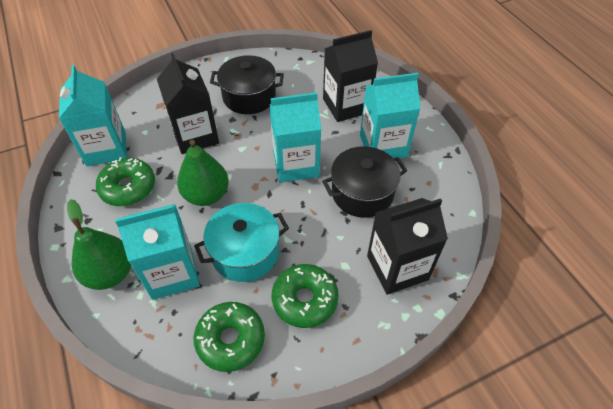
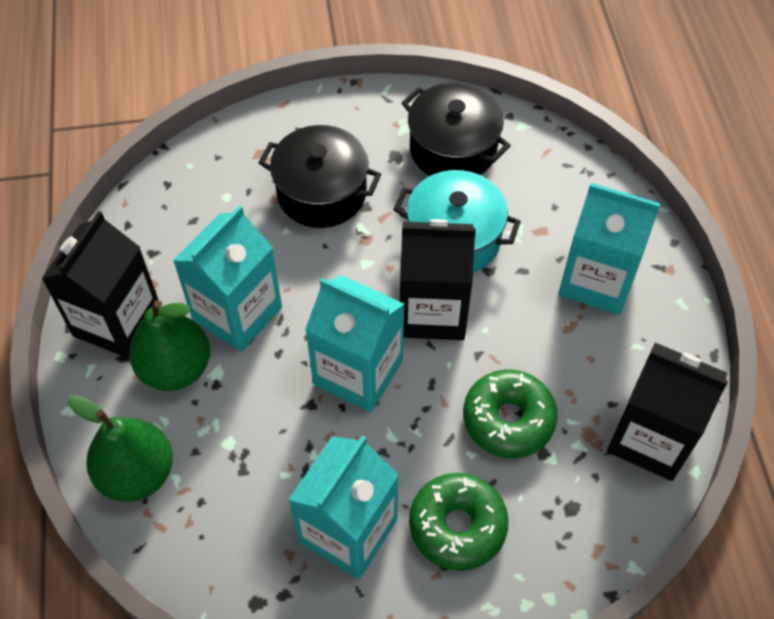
green donut: 3 -> 2

